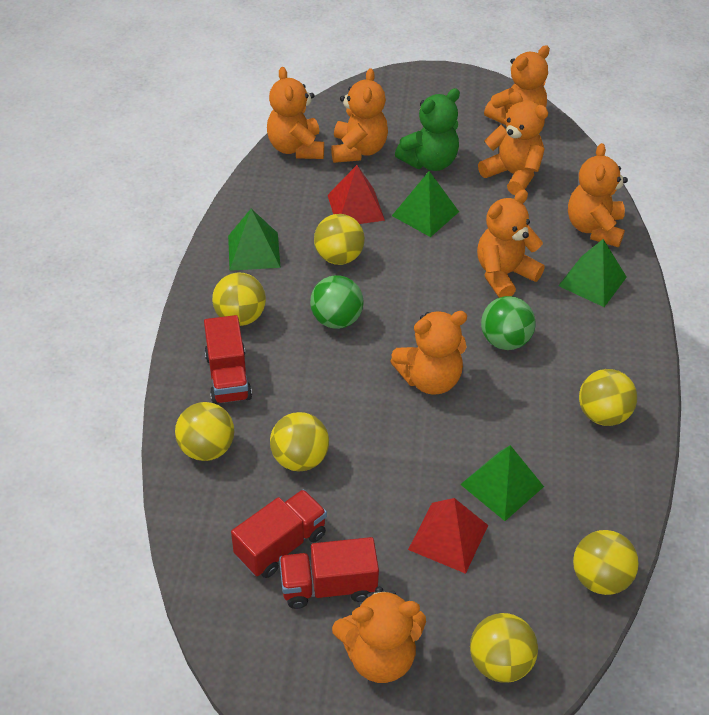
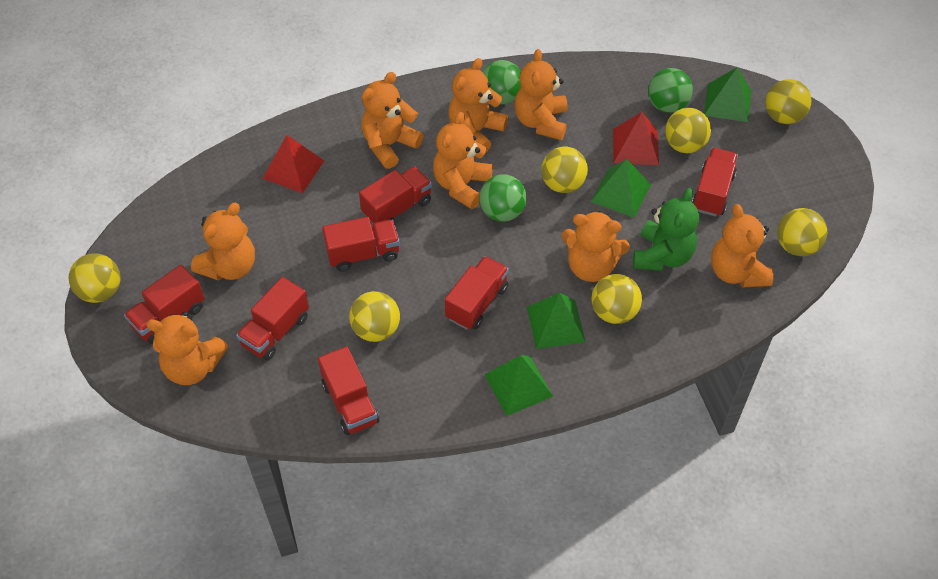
green ball: 2 -> 3
red truck: 3 -> 7

